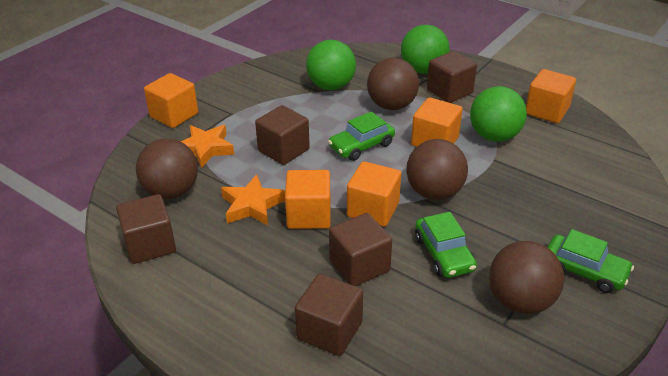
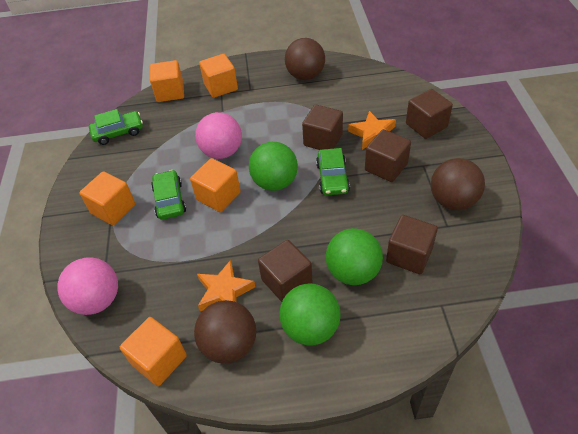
brown ball: 4 -> 3
pink ball: 0 -> 2

